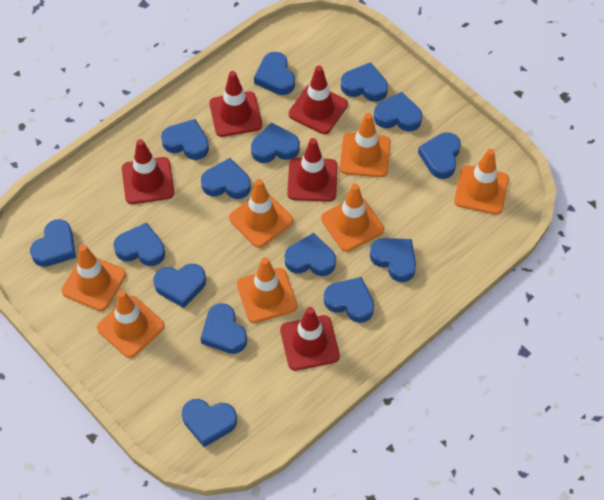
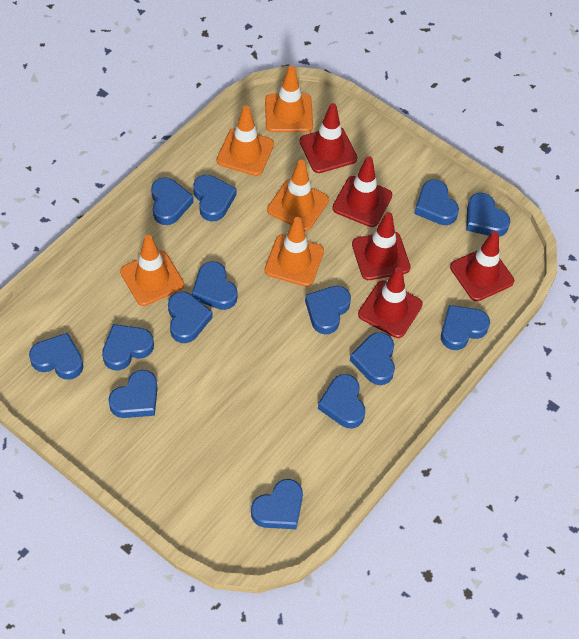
blue heart: 15 -> 14
orange traffic cone: 7 -> 5

